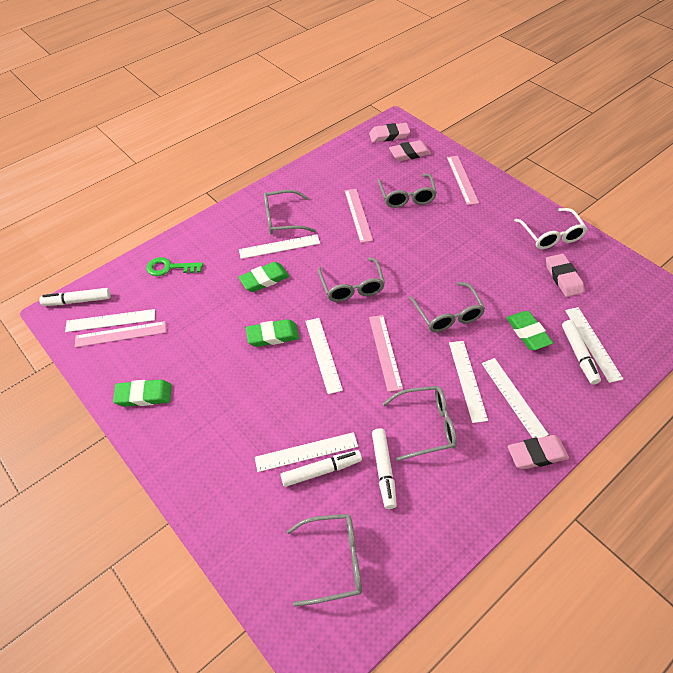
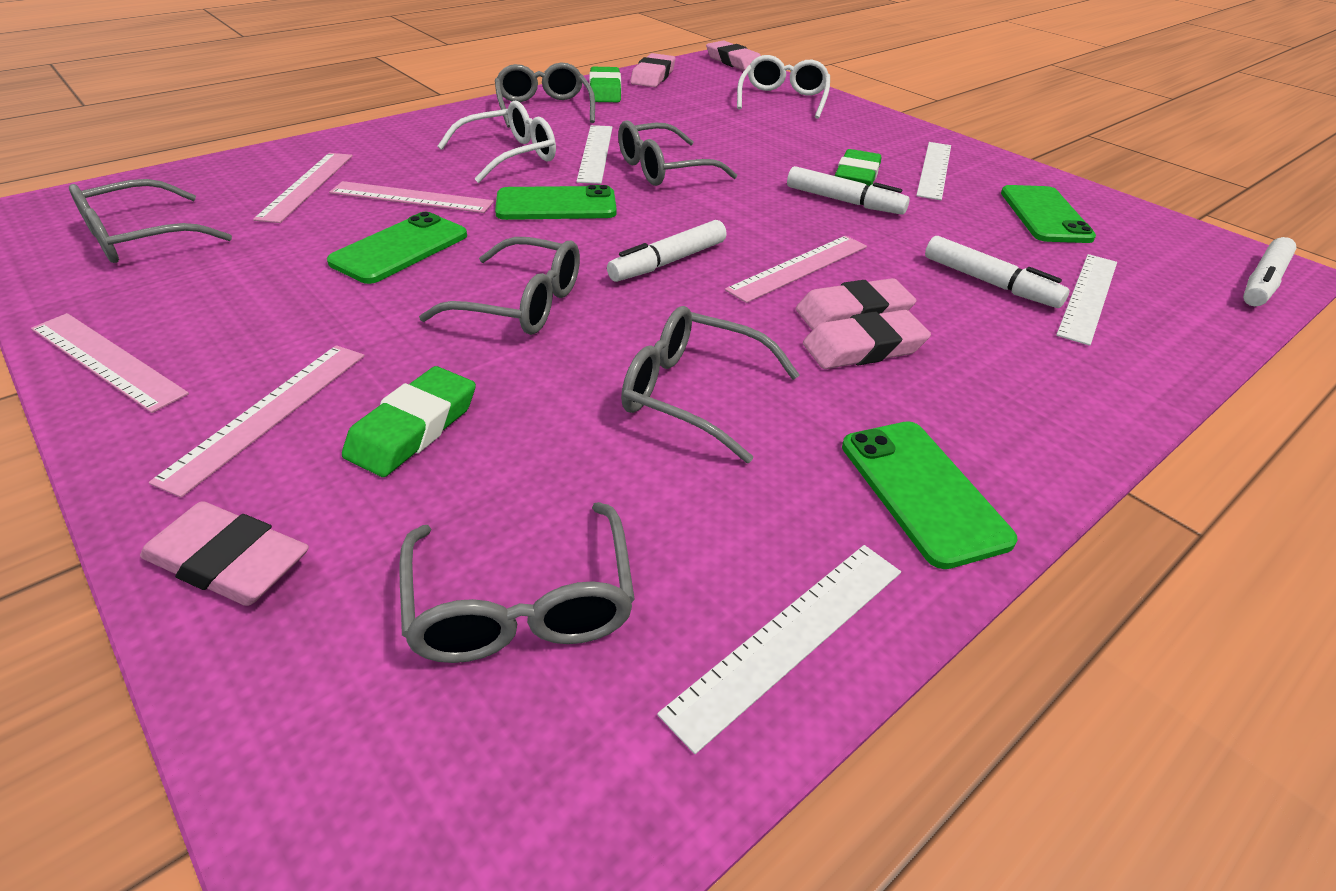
green eraser: 4 -> 3
green key: 1 -> 0
green phone: 0 -> 4
pink eraser: 4 -> 5
pink ruler: 4 -> 5
white glasses: 1 -> 2
white ruler: 7 -> 4

